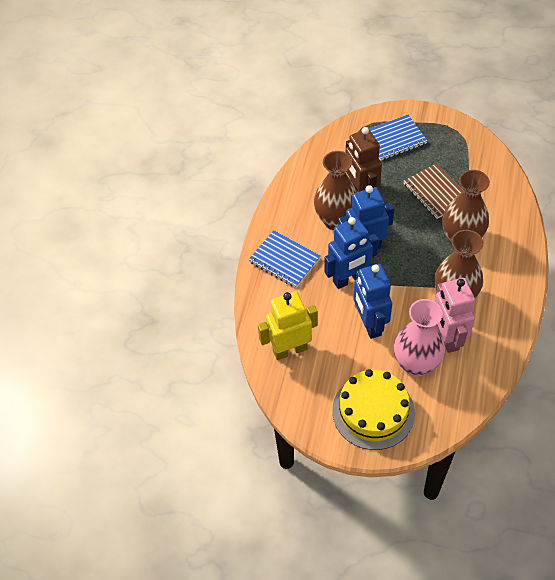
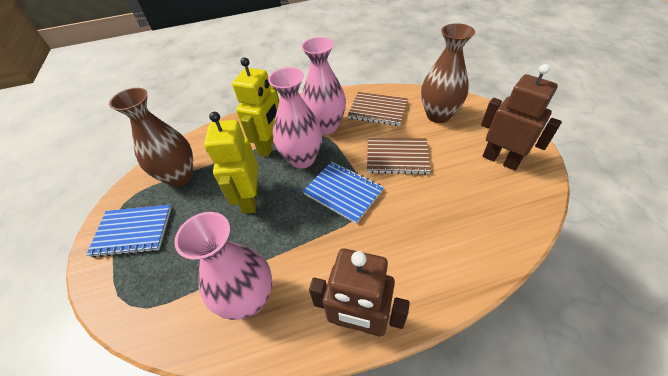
blue robot: 3 -> 0
brown notebook: 1 -> 2
brown robot: 1 -> 2
brown vase: 3 -> 2
pink robot: 1 -> 0
pink vase: 1 -> 3
yellow cake: 1 -> 0
yellow robot: 1 -> 2

